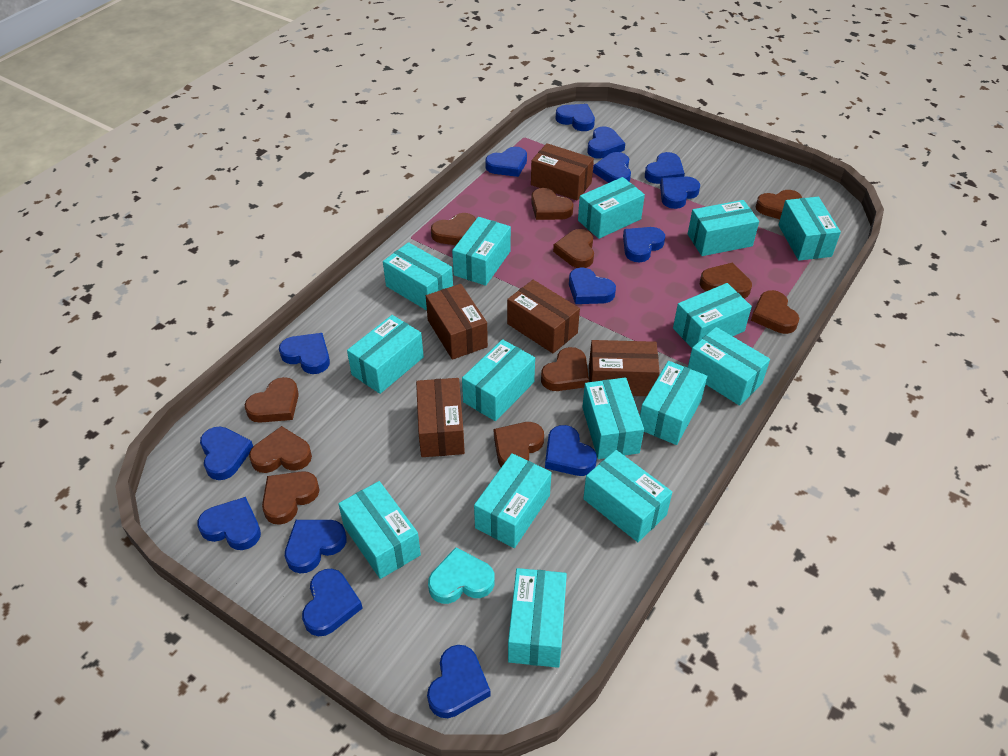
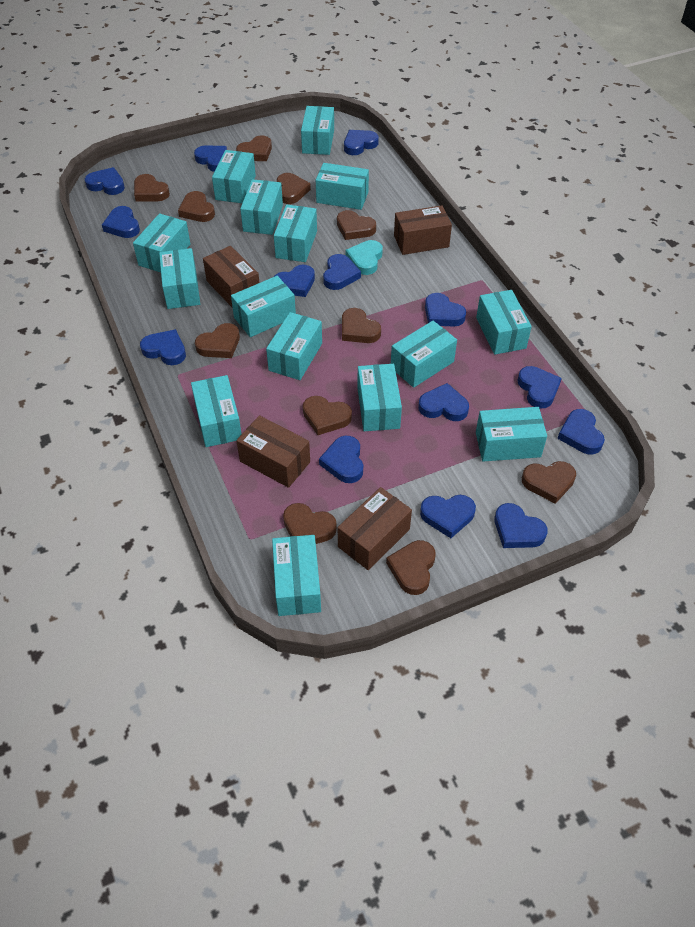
blue heart: 15 -> 14
brown box: 5 -> 4

